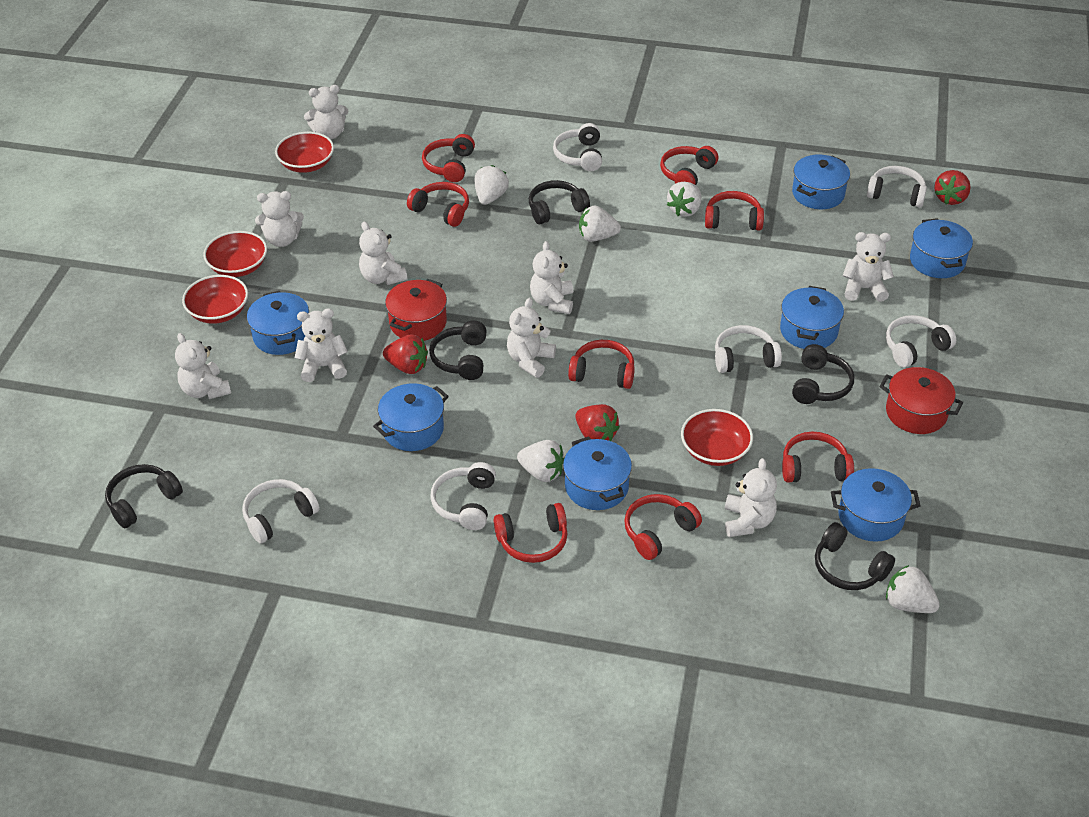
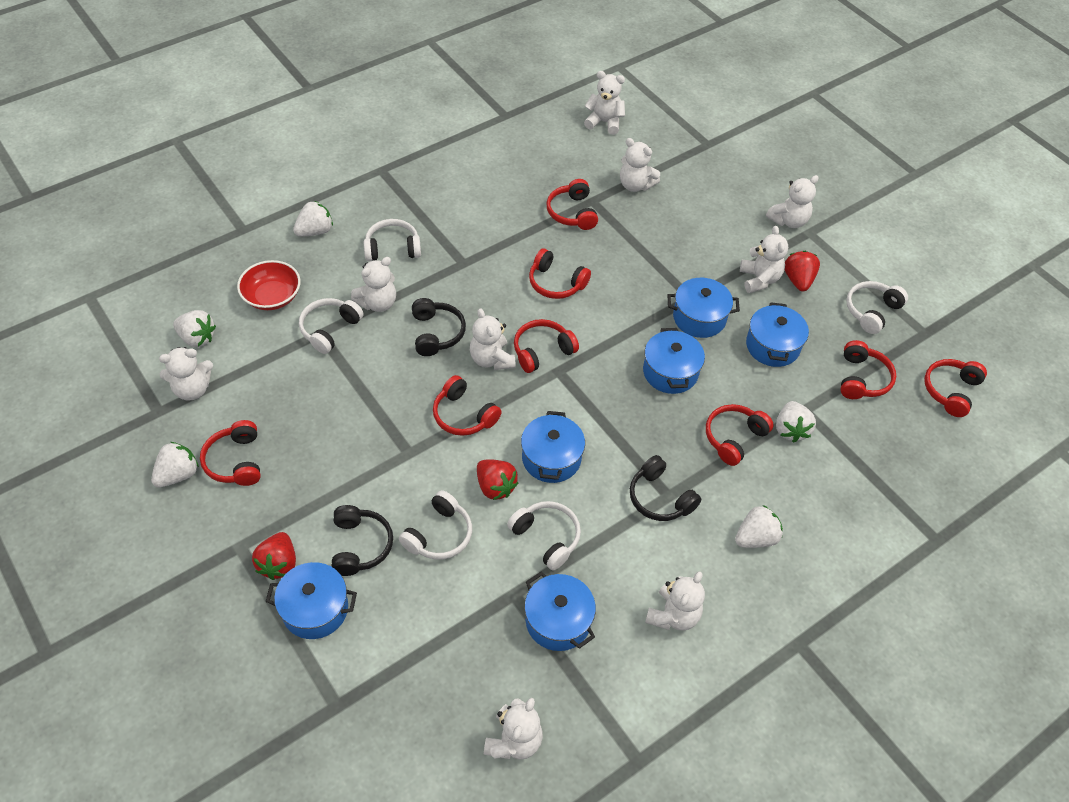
black headphones: 5 -> 3
blue pot: 7 -> 6
red bowl: 4 -> 1
red pot: 2 -> 0
white headphones: 6 -> 5

